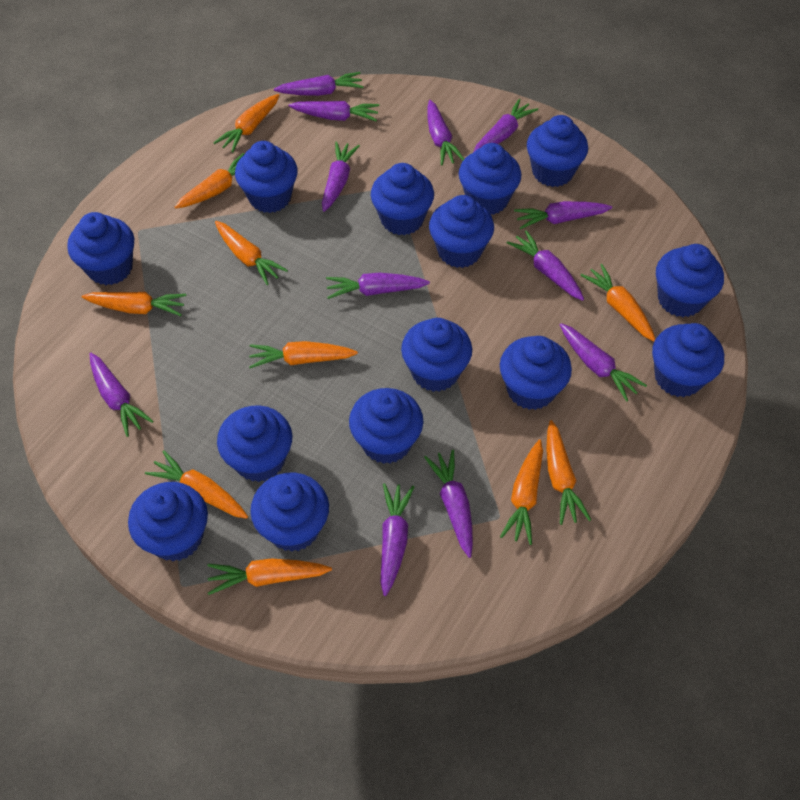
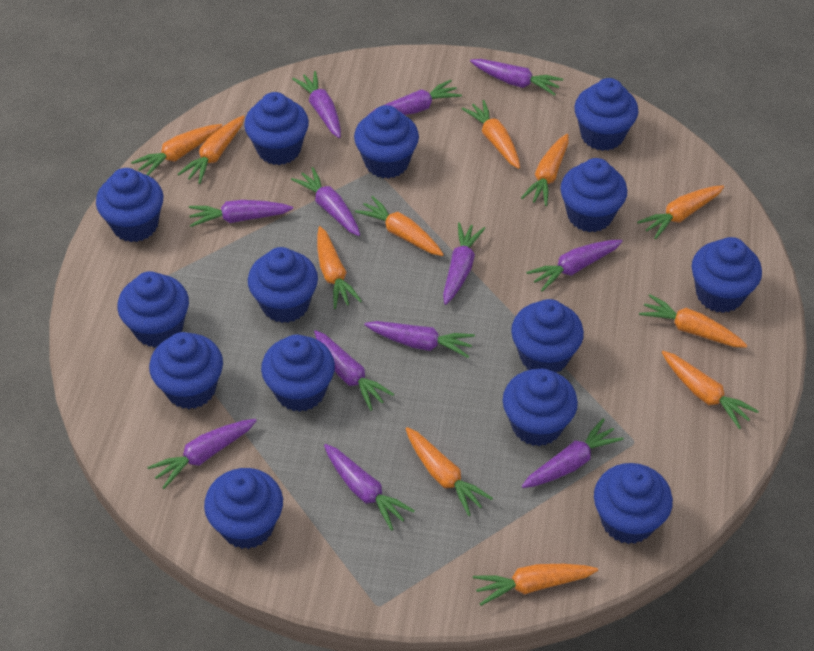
orange carrot: 10 -> 11

